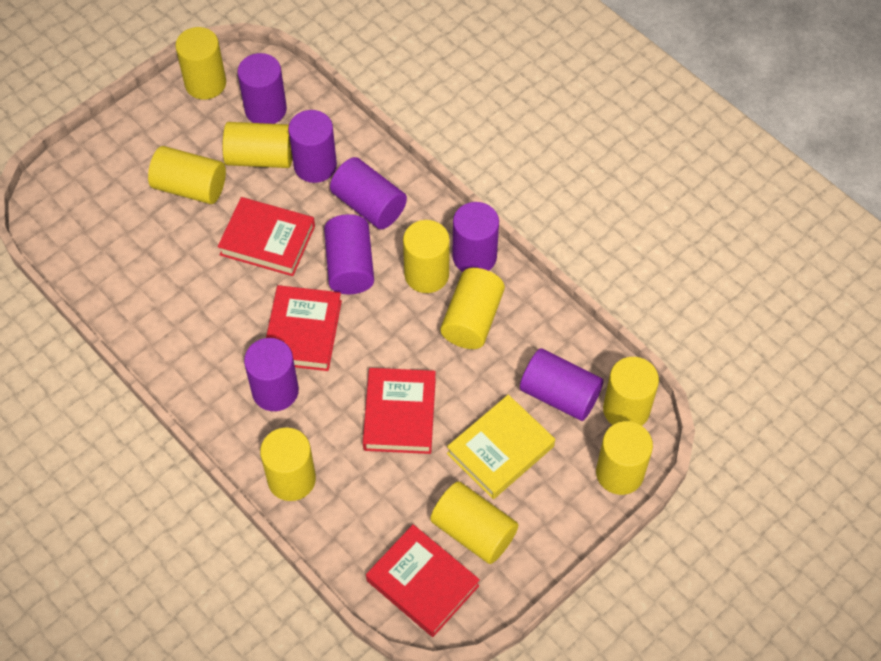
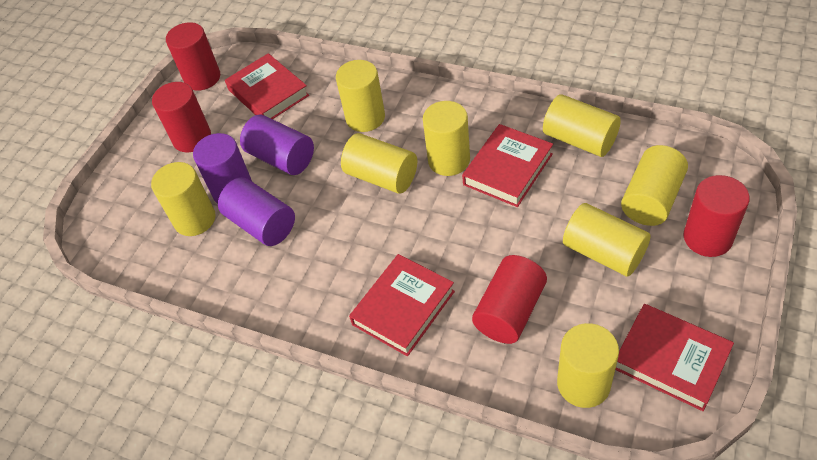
purple cylinder: 7 -> 3
red cylinder: 0 -> 4
yellow book: 1 -> 0
yellow cylinder: 9 -> 8

